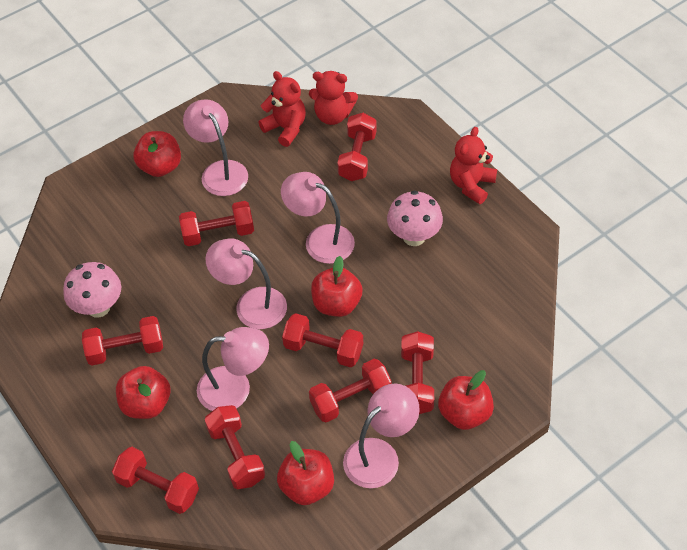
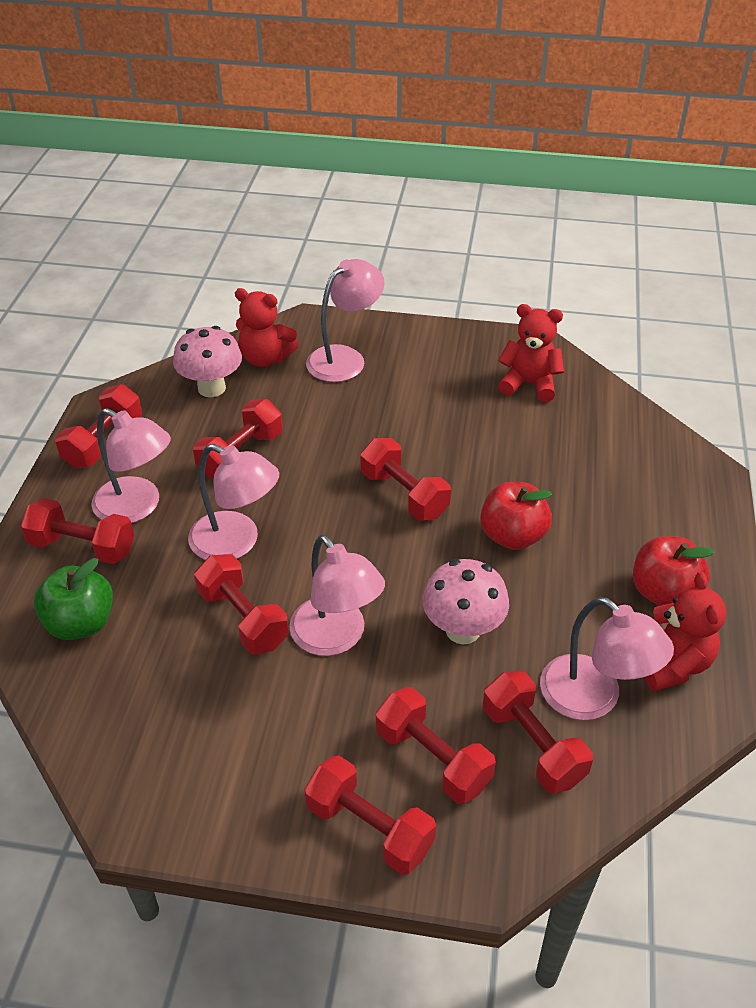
green apple: 0 -> 1
red apple: 5 -> 2

